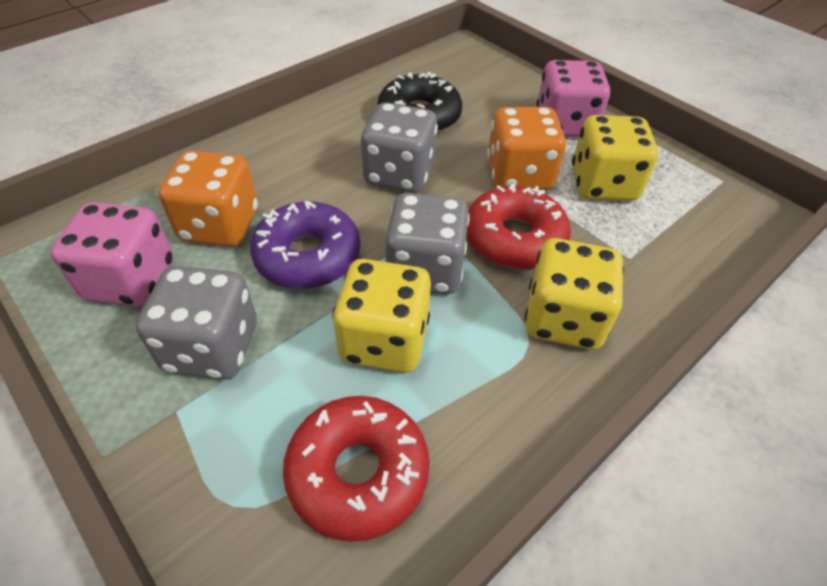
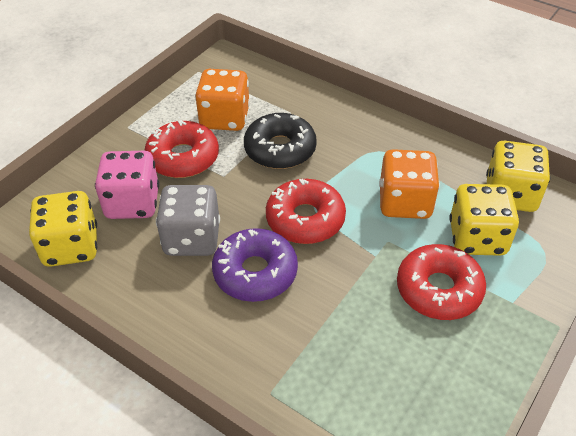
grey dice: 3 -> 1
pink dice: 2 -> 1
red donut: 2 -> 3

